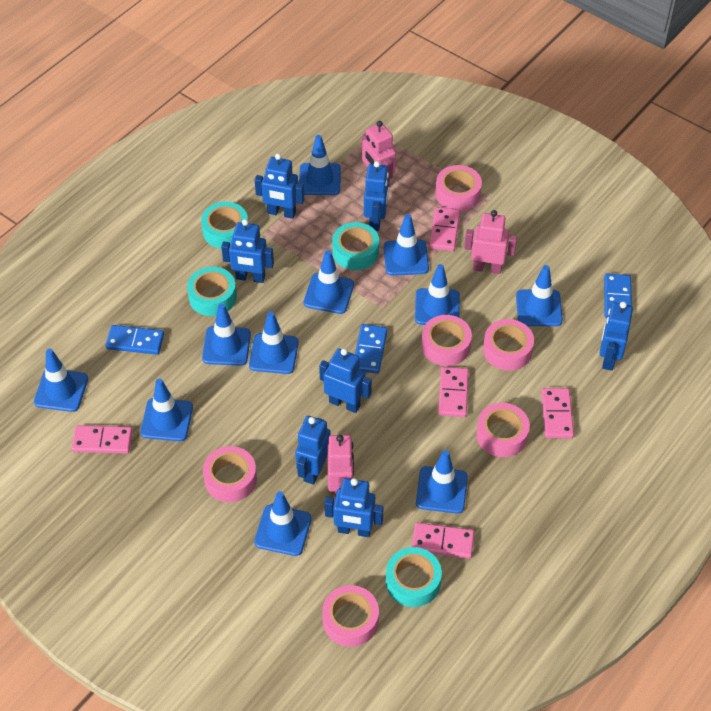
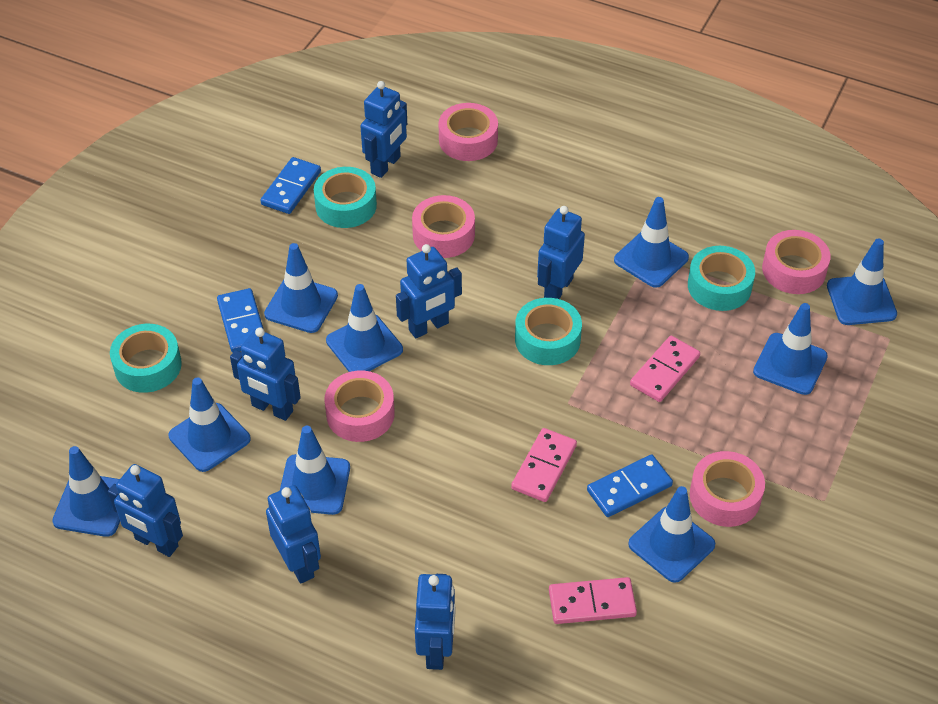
blue traffic cone: 11 -> 9
pink domino: 5 -> 3
pink robot: 3 -> 0
pink tape: 6 -> 5

